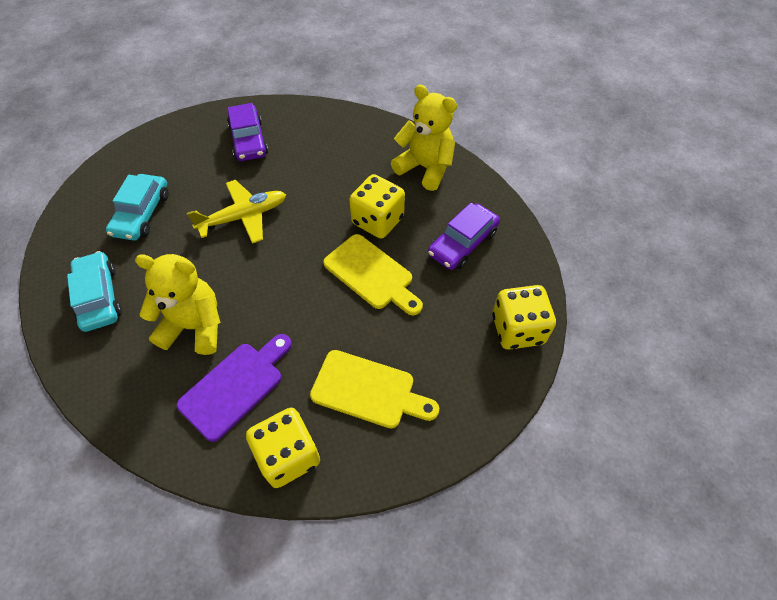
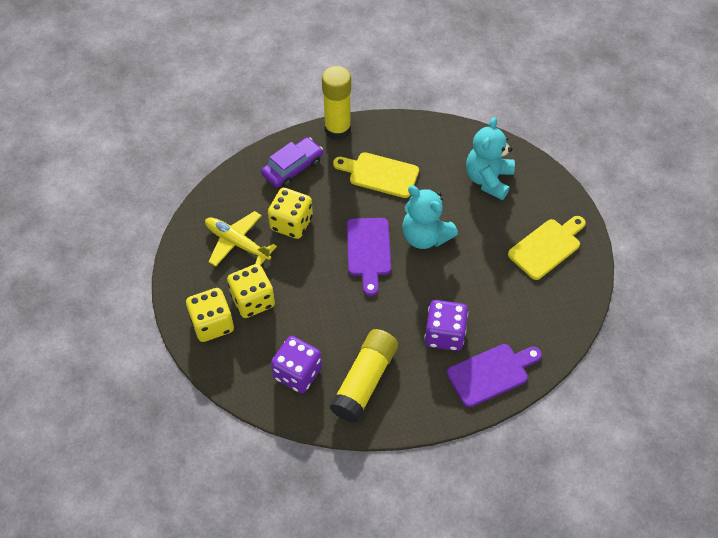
purple car: 2 -> 1
purple cutting board: 1 -> 2
purple dice: 0 -> 2
turquoise car: 2 -> 0
turquoise teddy bear: 0 -> 2
yellow glue stick: 0 -> 2
yellow teddy bear: 2 -> 0

